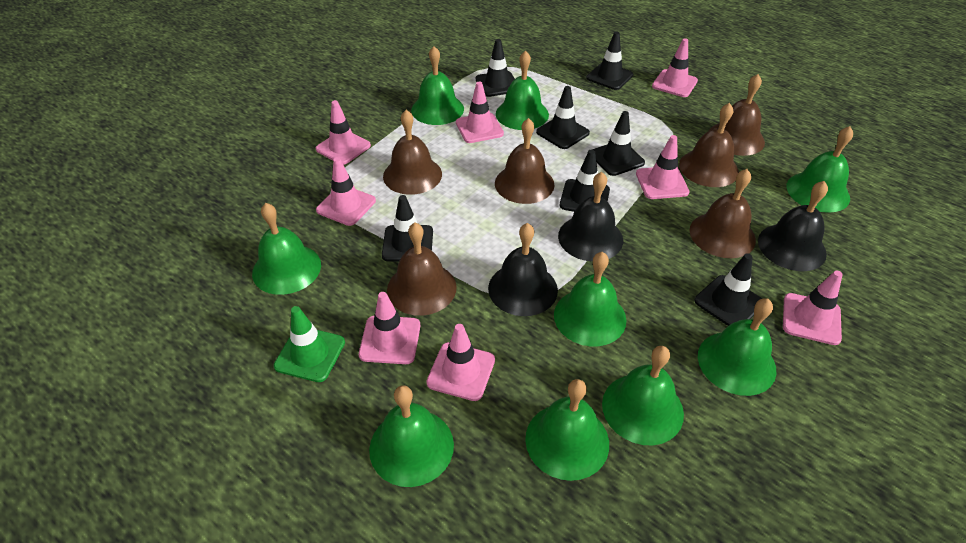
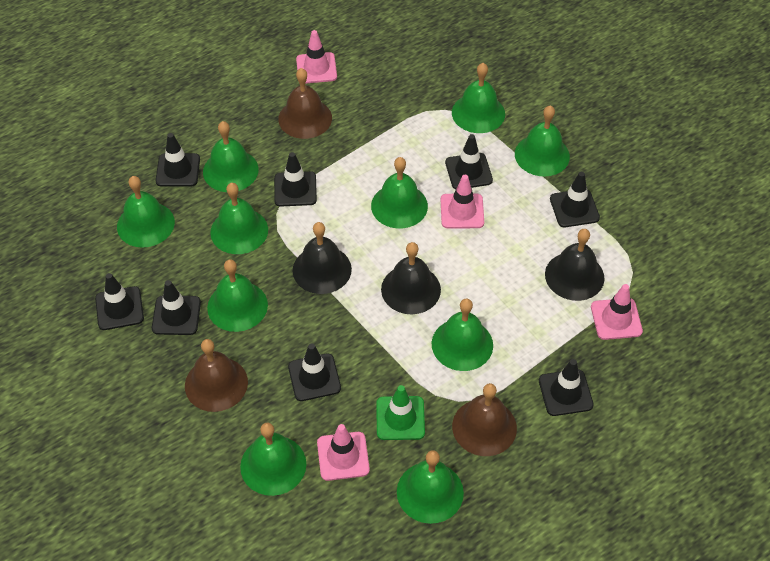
black traffic cone: 7 -> 8
brown bell: 6 -> 3
green bell: 9 -> 10
pink traffic cone: 8 -> 4

